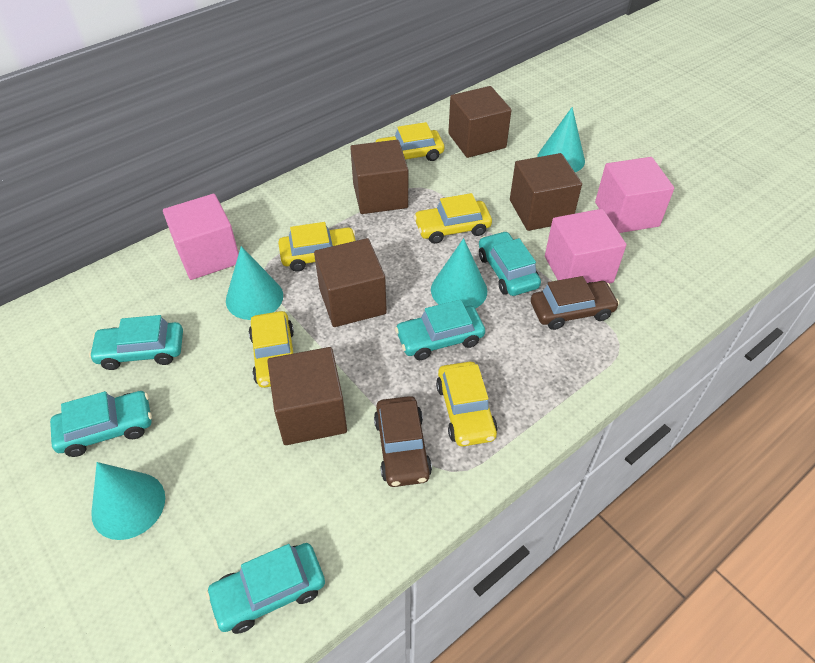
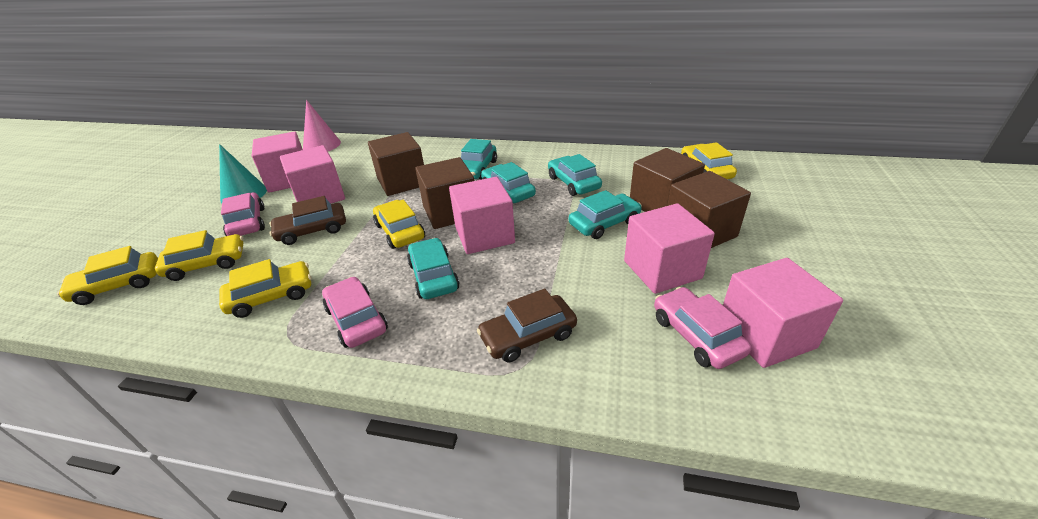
brown cube: 5 -> 4
pink car: 0 -> 3
pink cone: 0 -> 1
pink cube: 3 -> 5
turquoise cone: 4 -> 1

